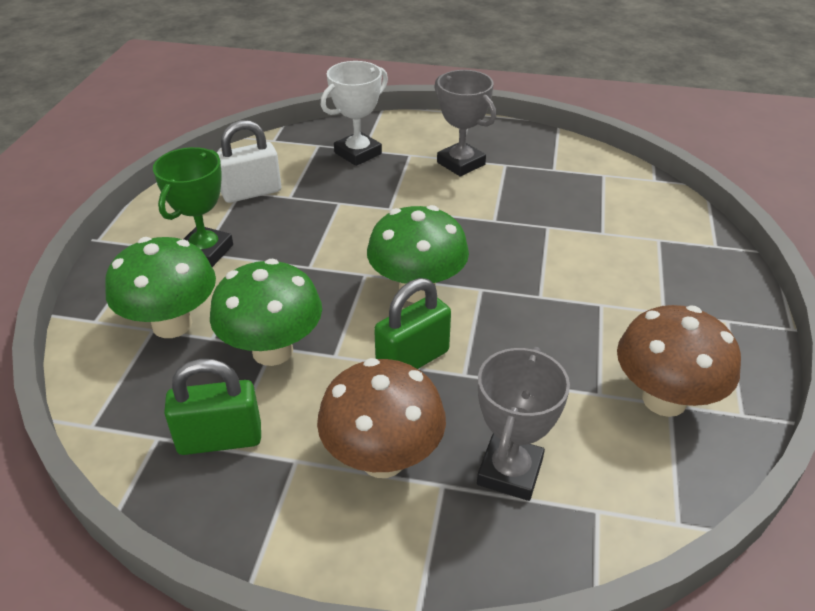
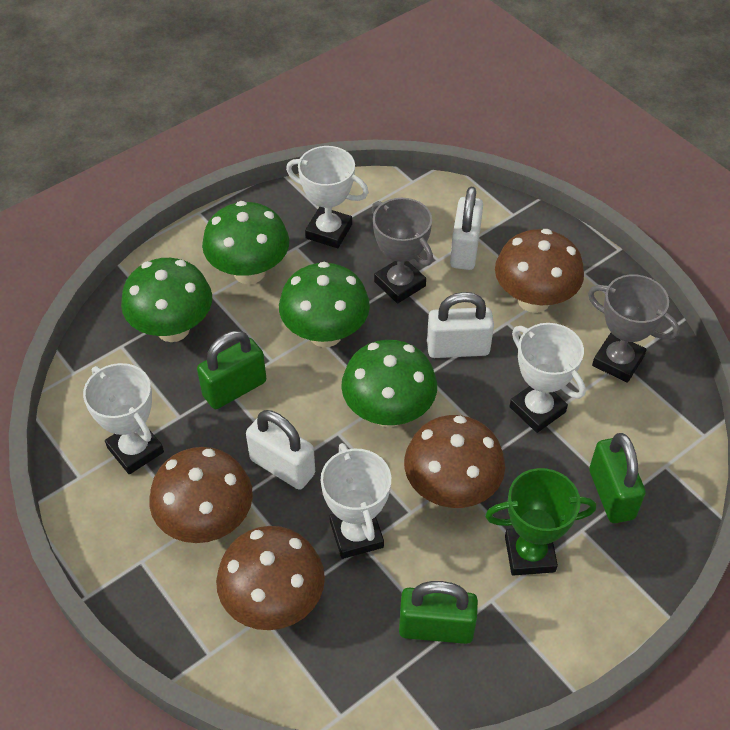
brown mushroom: 2 -> 4
green mushroom: 3 -> 4
green padlock: 2 -> 3
white padlock: 1 -> 3
white trophy: 1 -> 4

